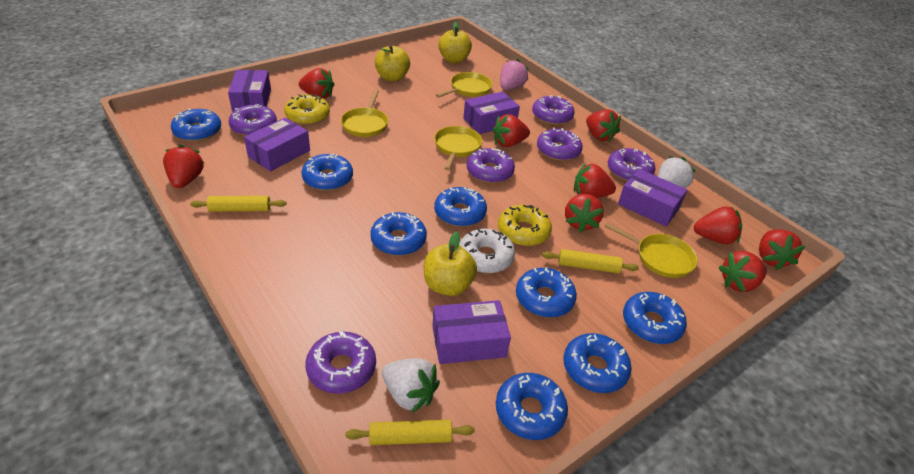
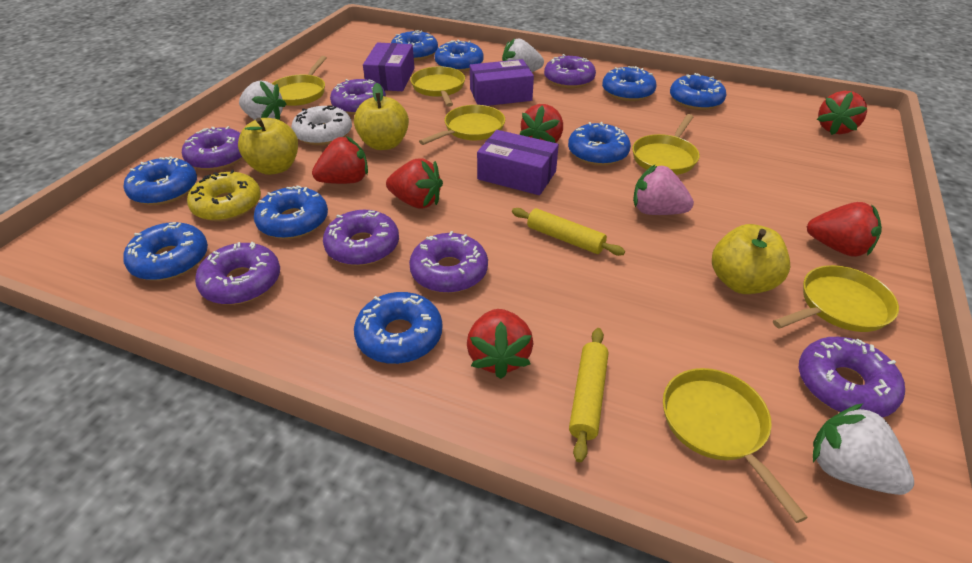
blue donut: 8 -> 9
purple box: 5 -> 3
purple donut: 6 -> 7
red strawberry: 9 -> 6
white strawberry: 2 -> 3
yellow donut: 2 -> 1
yellow pan: 4 -> 6
yellow rolling pin: 3 -> 2

